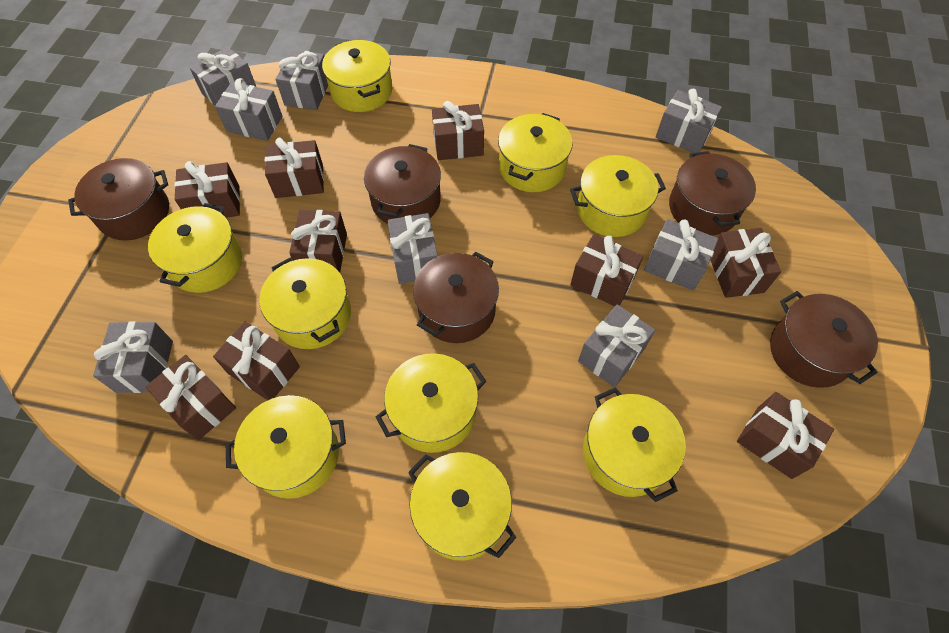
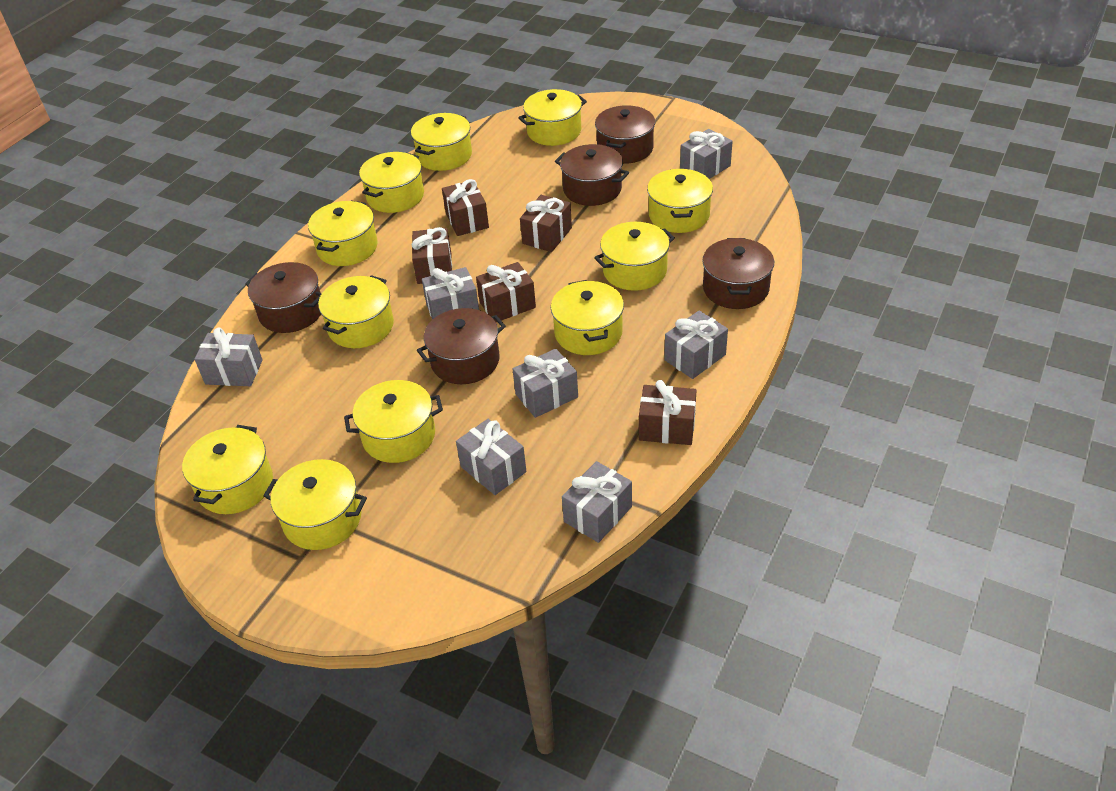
brown gift: 9 -> 5
grey gift: 8 -> 7
yellow pot: 9 -> 11

